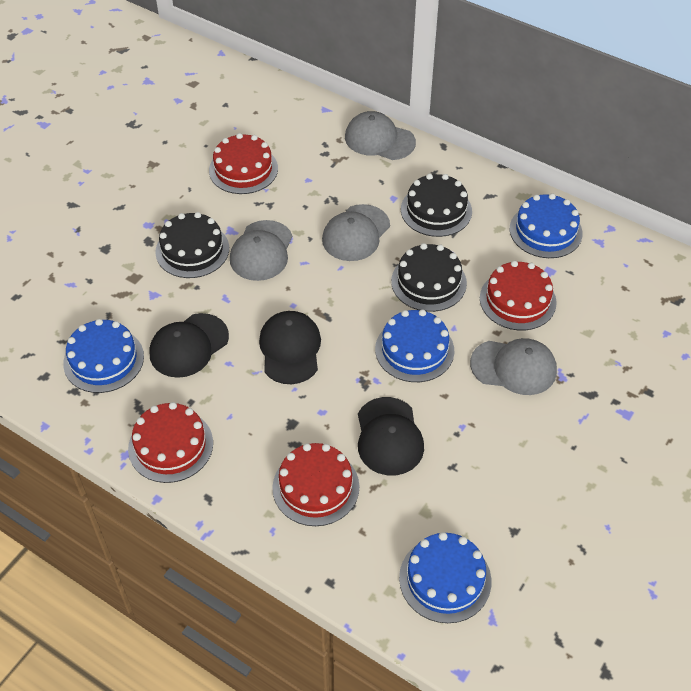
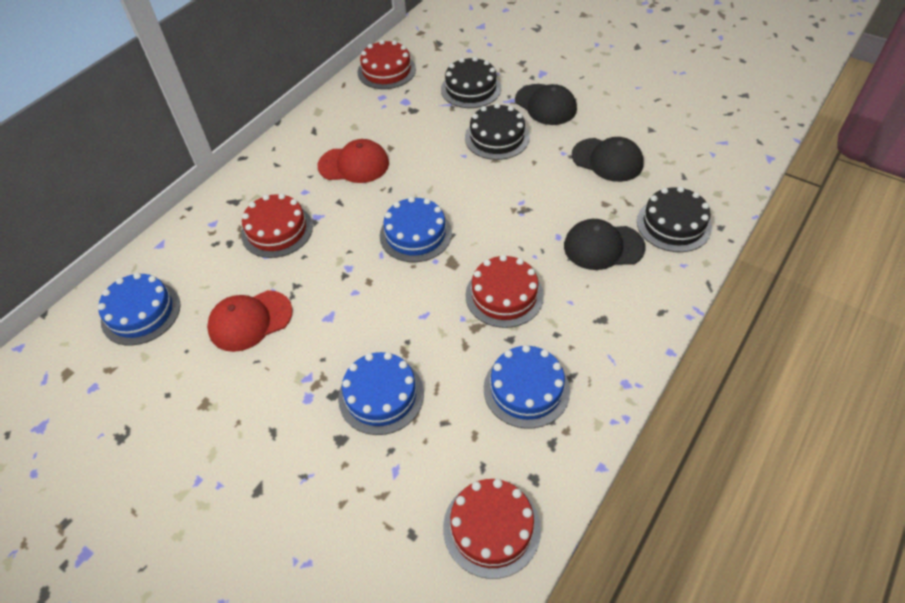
grey cap: 4 -> 0
red cap: 0 -> 2

